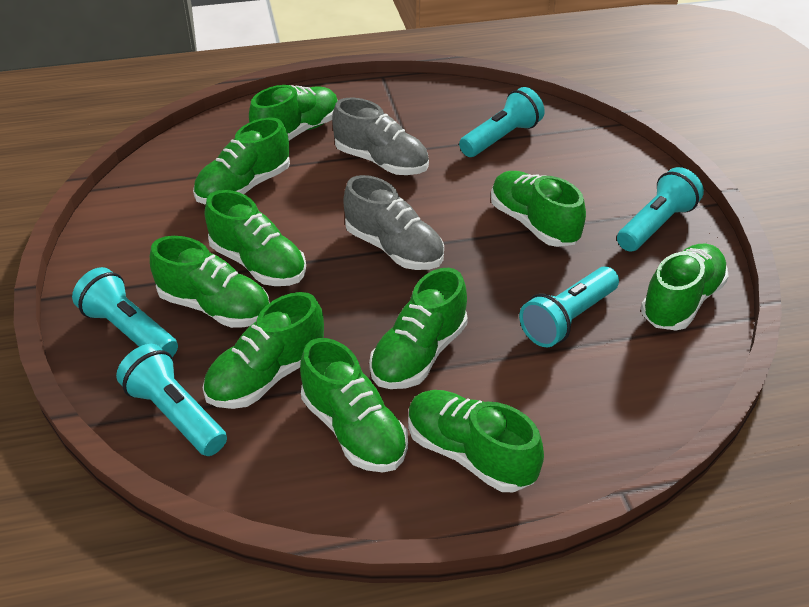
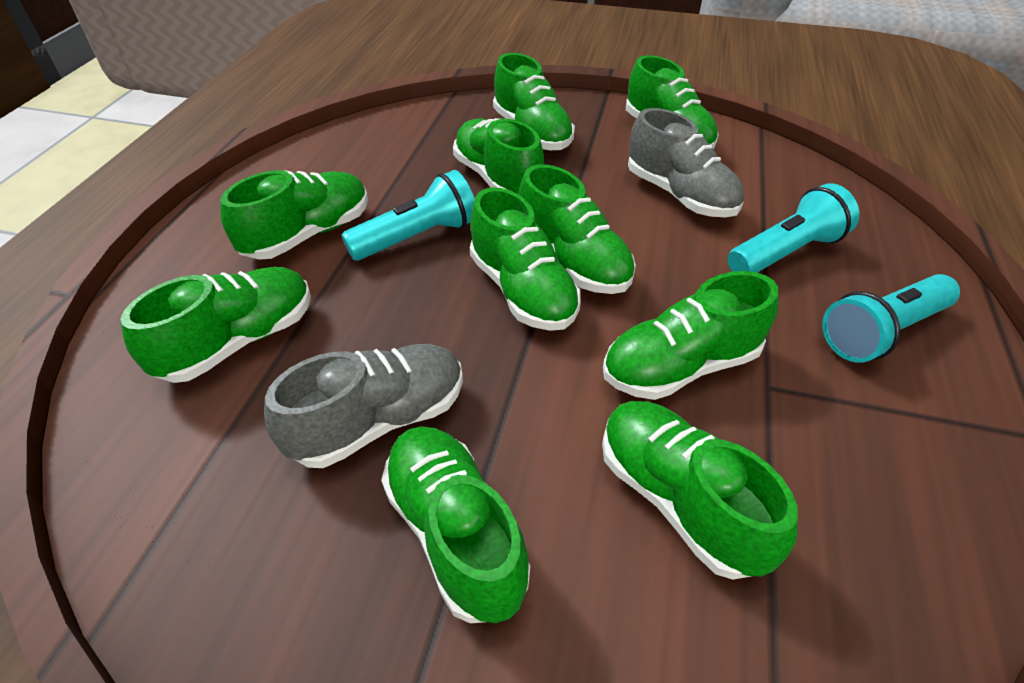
turquoise flashlight: 5 -> 3

